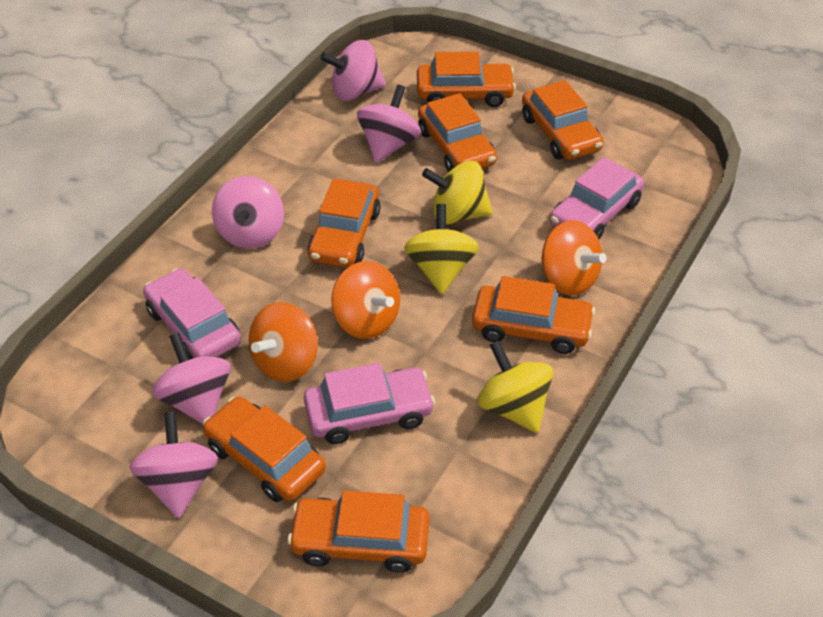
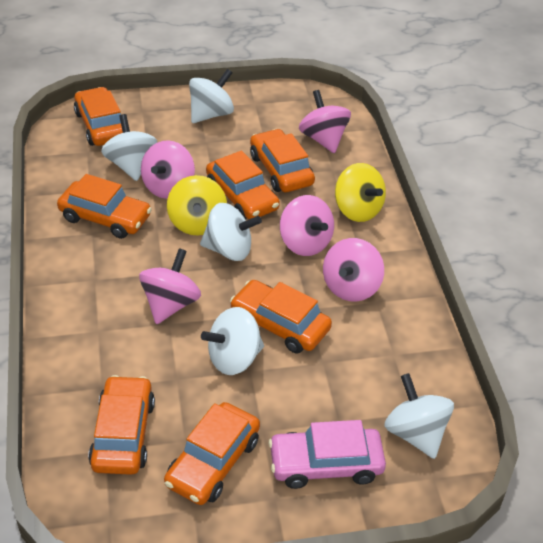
orange spinning top: 3 -> 0
pink car: 3 -> 1
white spinning top: 0 -> 5
yellow spinning top: 3 -> 2

